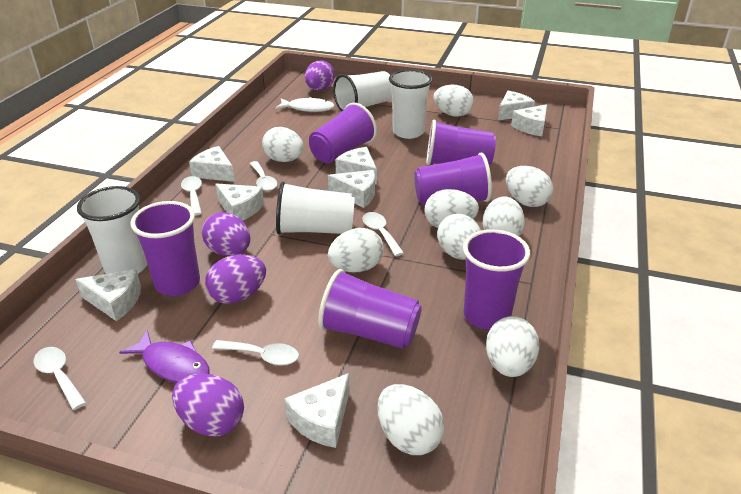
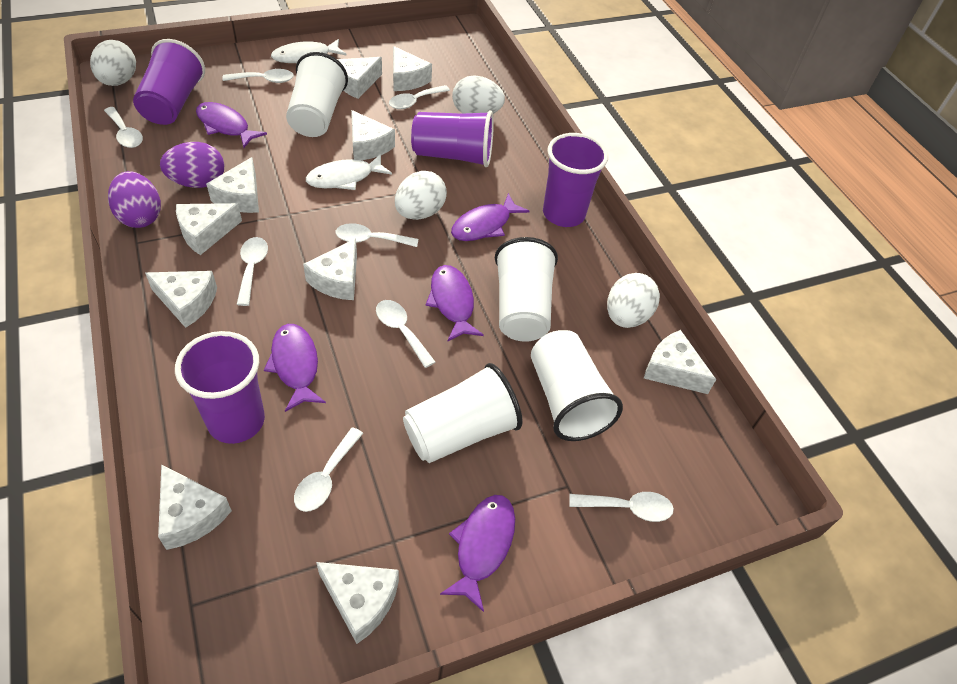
purple cup: 6 -> 4
purple egg: 4 -> 2
purple fish: 1 -> 5
white cheese: 8 -> 10
white egg: 9 -> 4
white fish: 1 -> 2
white spoon: 5 -> 8

